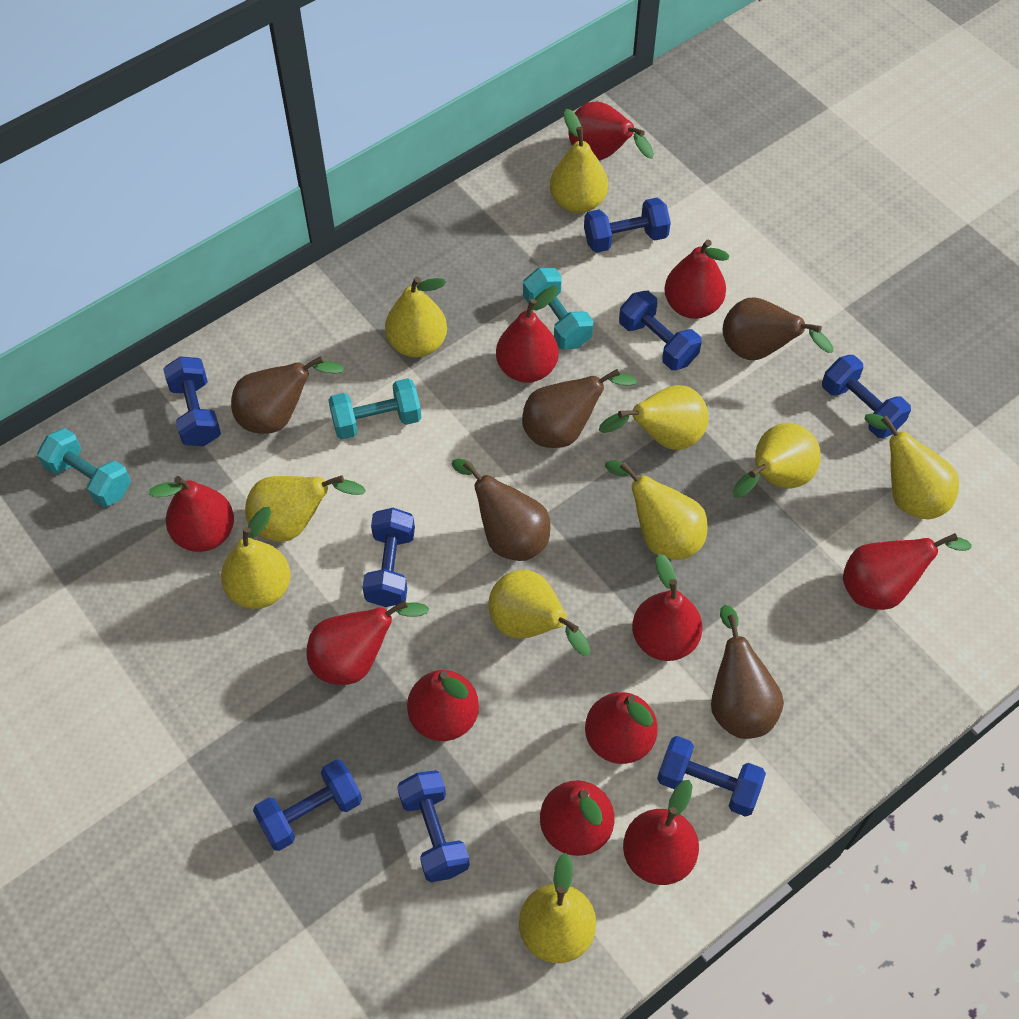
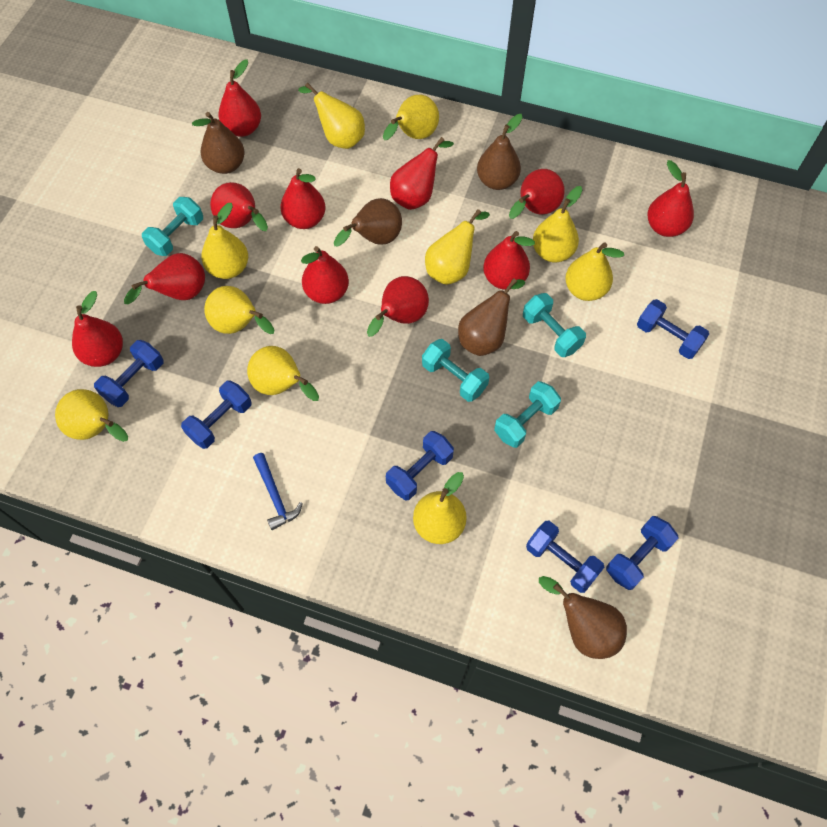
blue dumbbell: 8 -> 6
blue hammer: 0 -> 1
turquoise dumbbell: 3 -> 4

